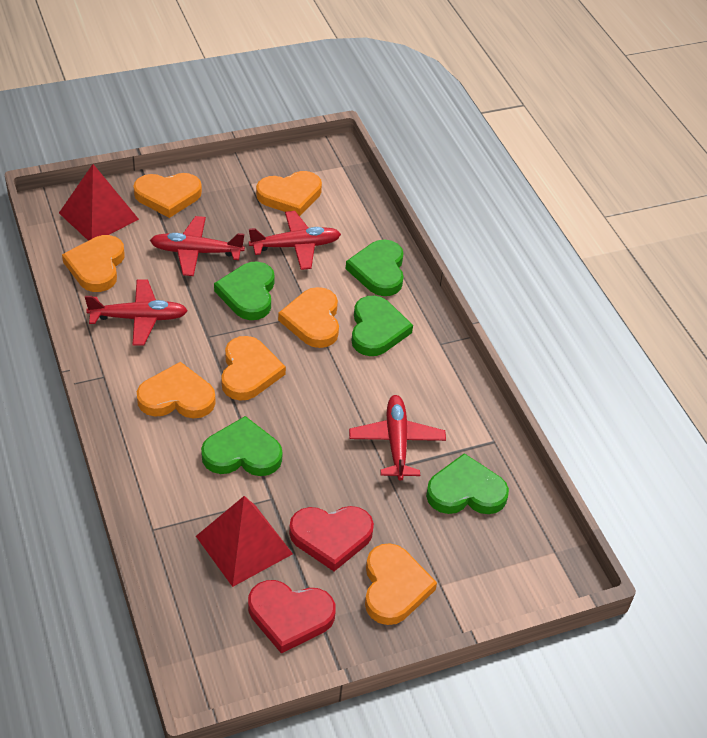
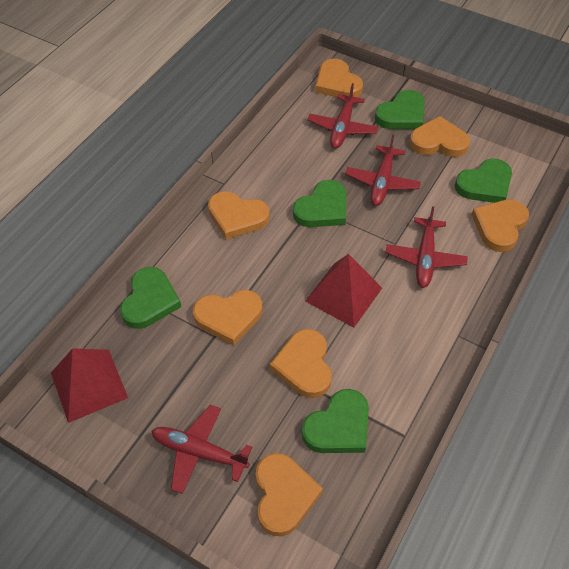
red heart: 2 -> 0

